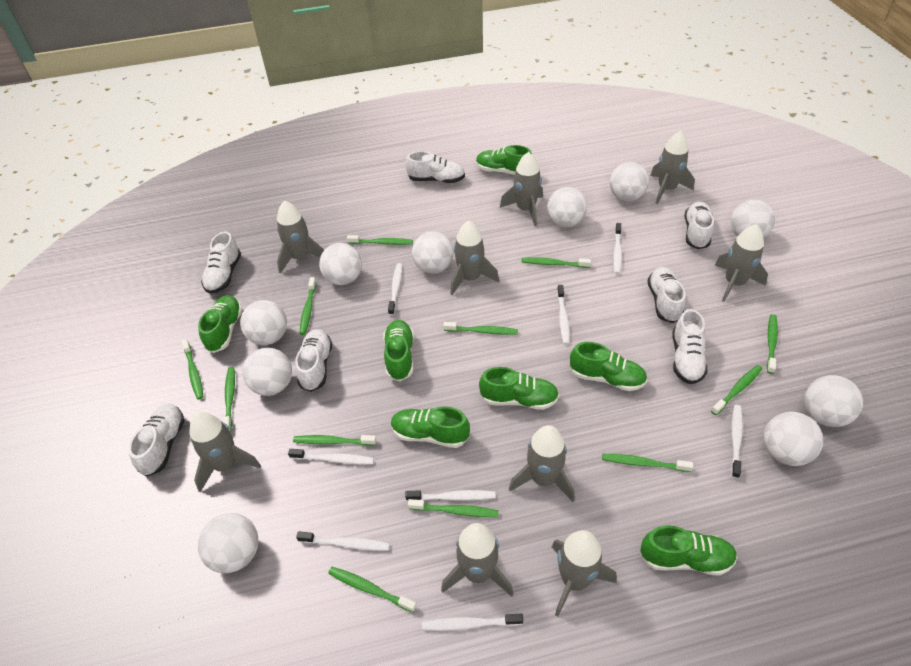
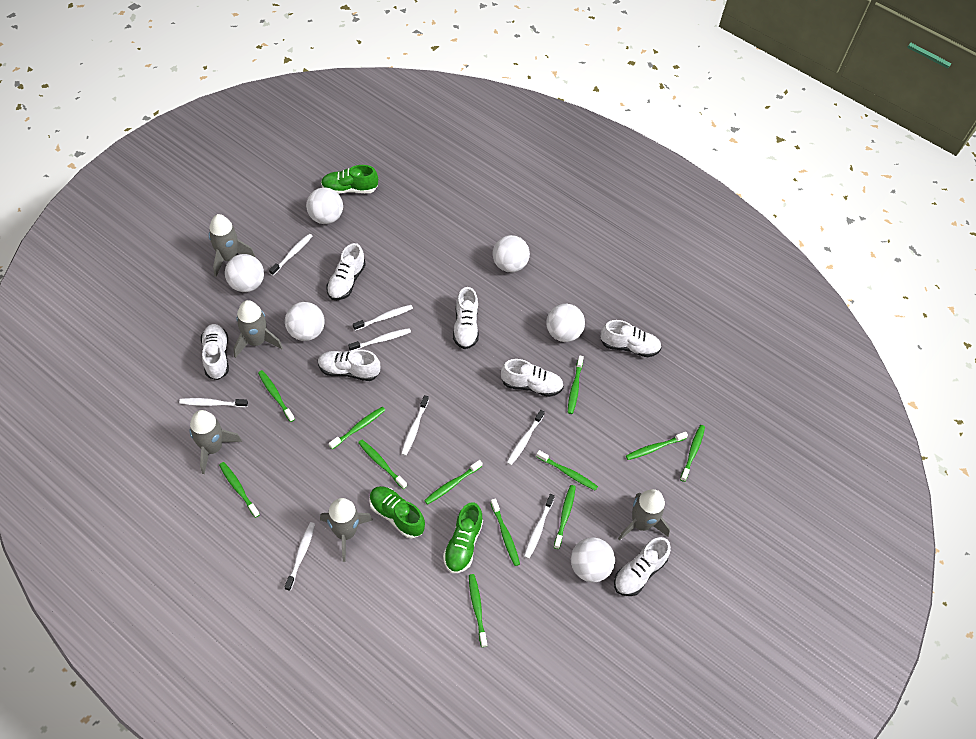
green shoe: 7 -> 3
grey rocket: 9 -> 5
white ball: 10 -> 6

